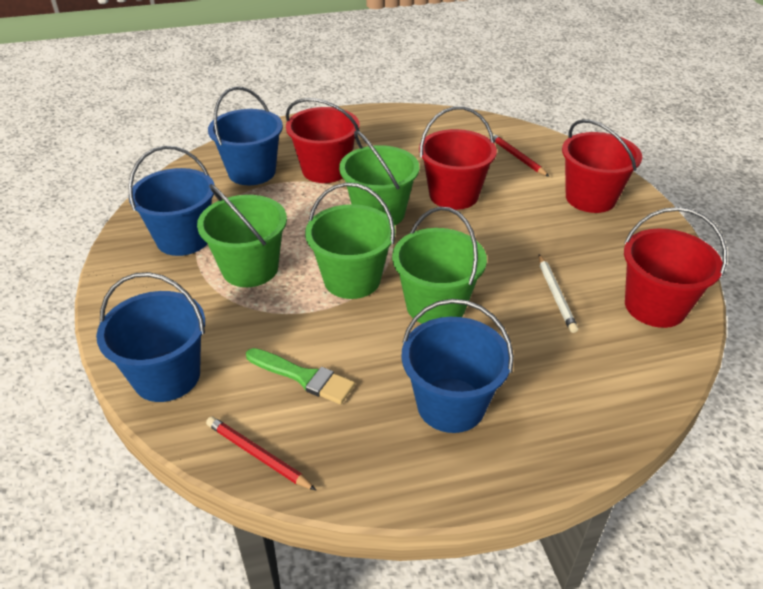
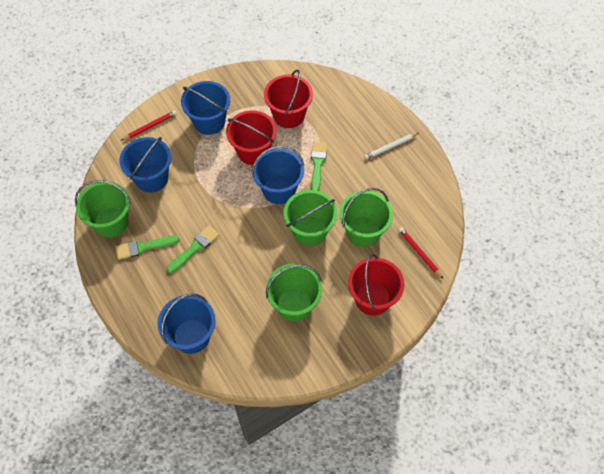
green brush: 1 -> 3
red bucket: 4 -> 3

